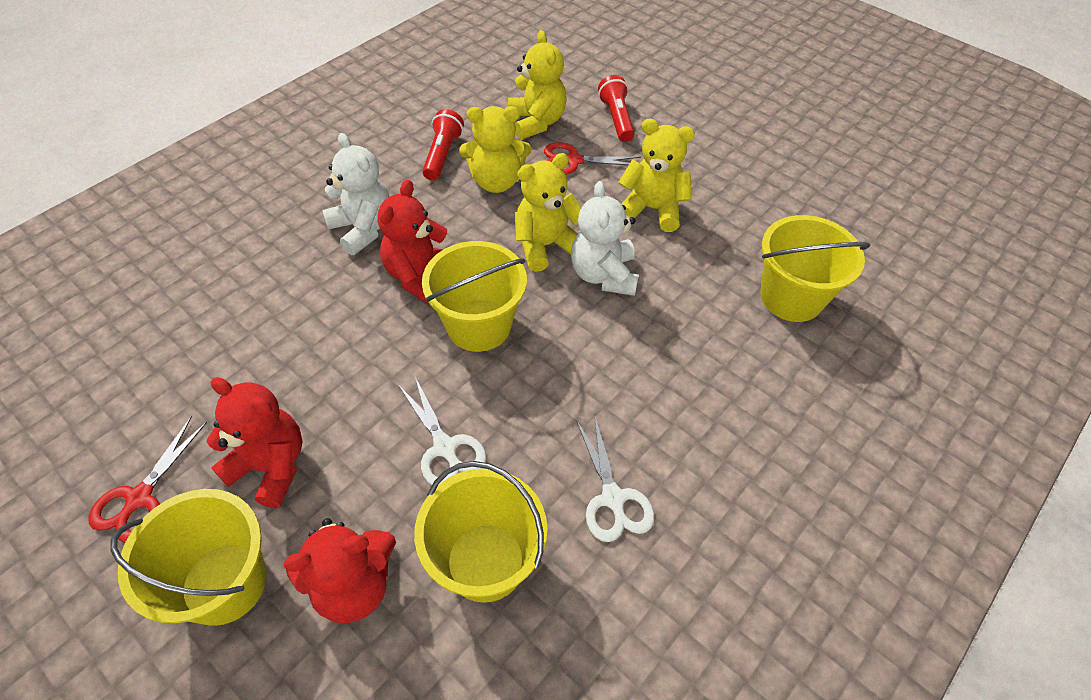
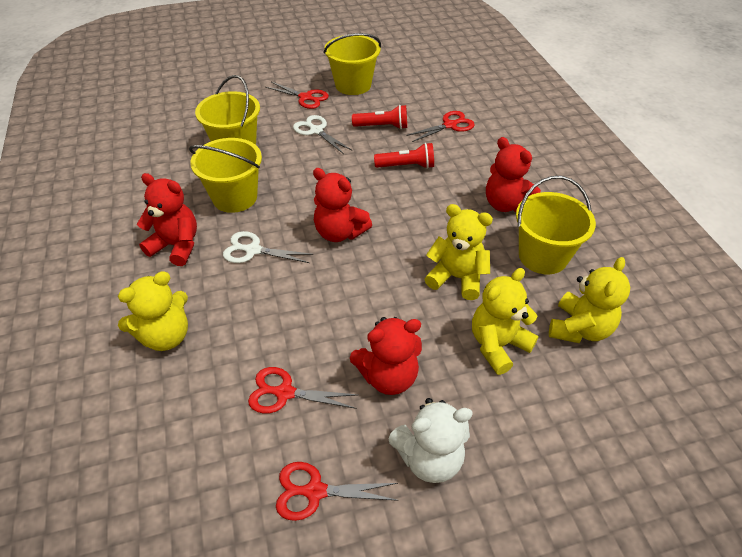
red scissors: 2 -> 4
red teddy bear: 3 -> 4
white teddy bear: 2 -> 1

